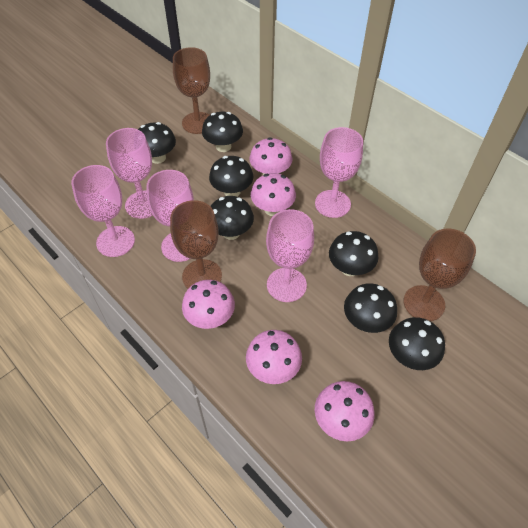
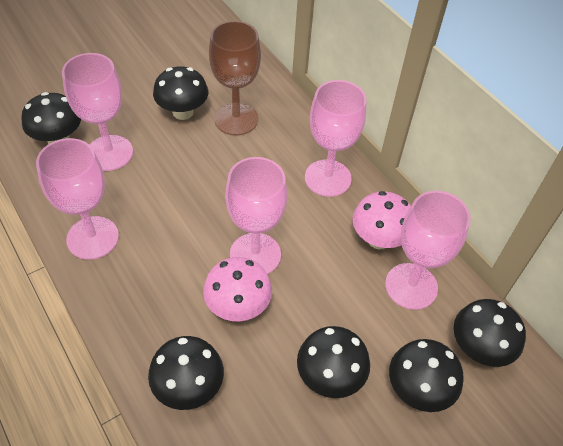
black mushroom: 7 -> 6
brown goblet: 3 -> 1
pink mushroom: 5 -> 2

